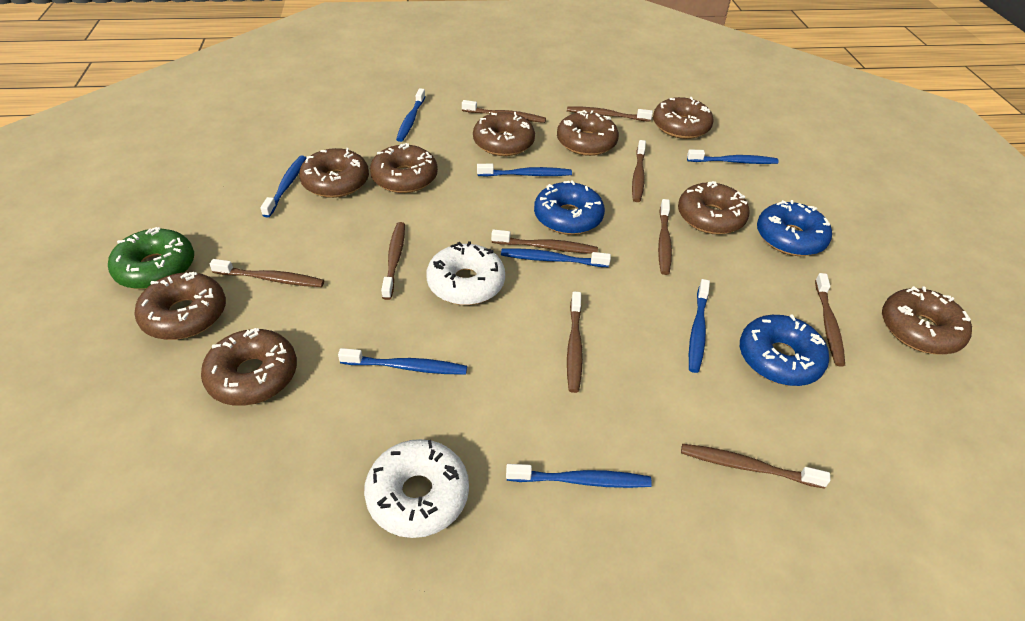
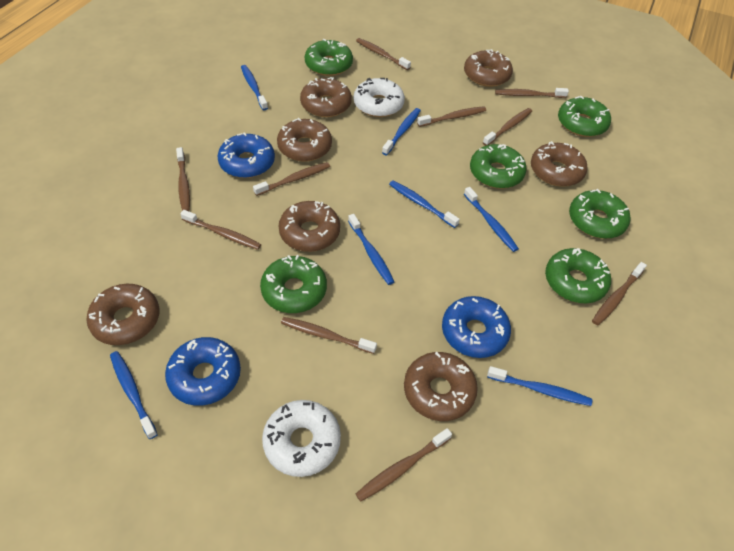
blue toothbrush: 8 -> 7
brown donut: 9 -> 7
green donut: 1 -> 6

